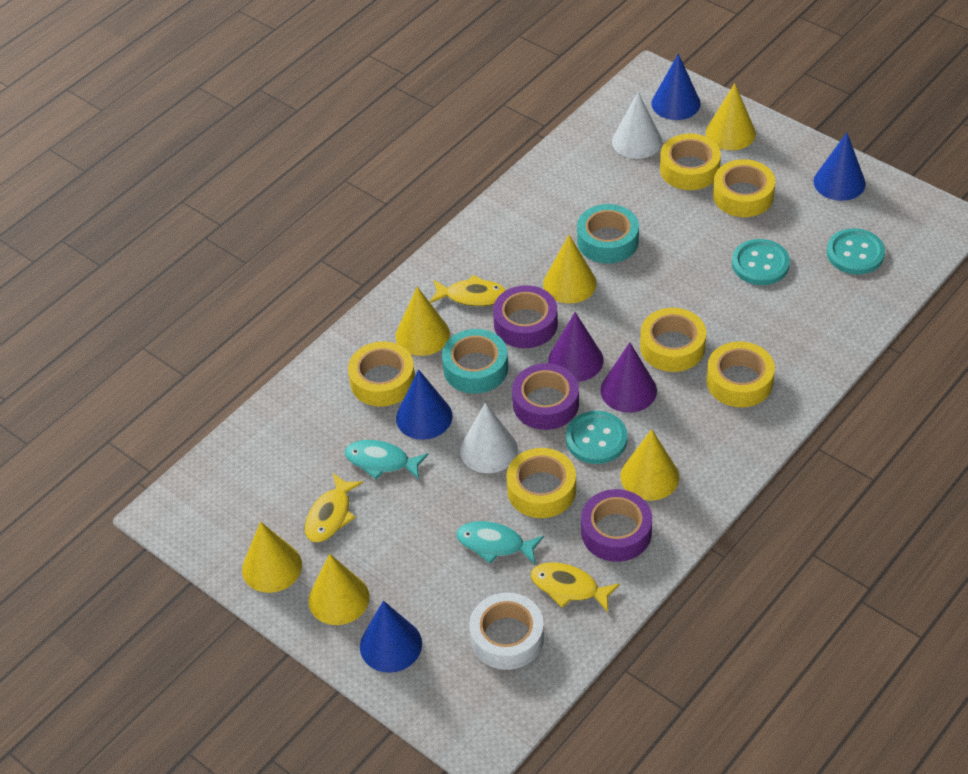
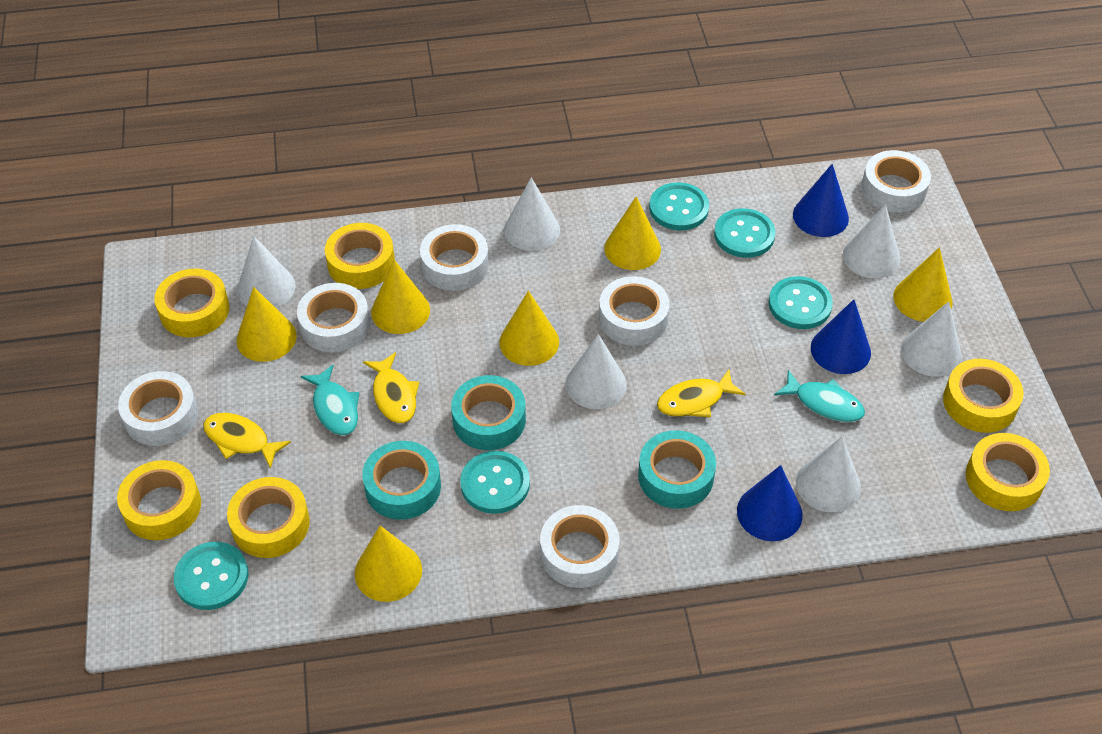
blue cone: 4 -> 3
purple cone: 2 -> 0
purple tape: 3 -> 0
turquoise button: 3 -> 5
turquoise tape: 2 -> 3
white cone: 2 -> 6
white tape: 1 -> 6

